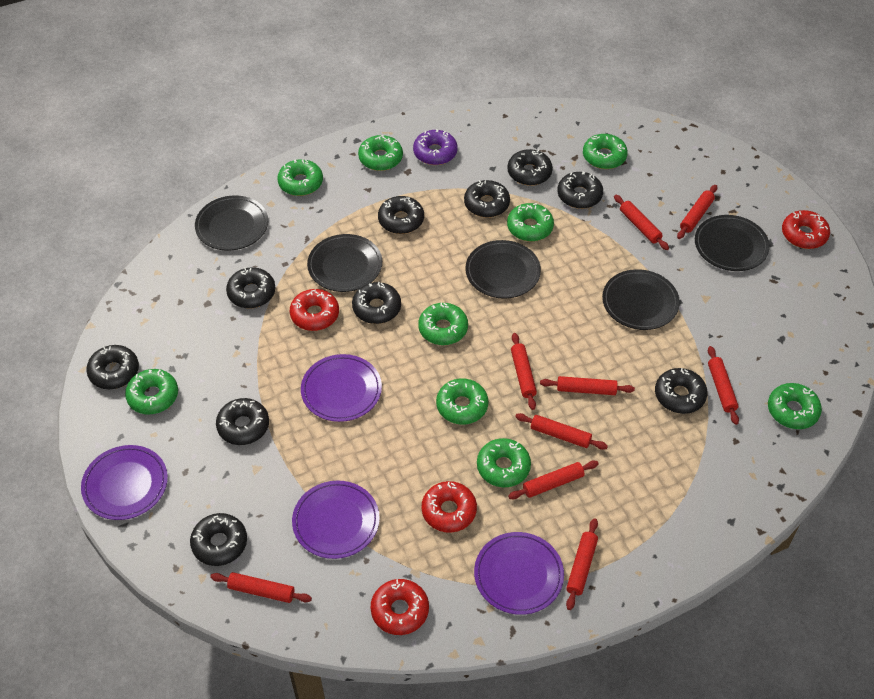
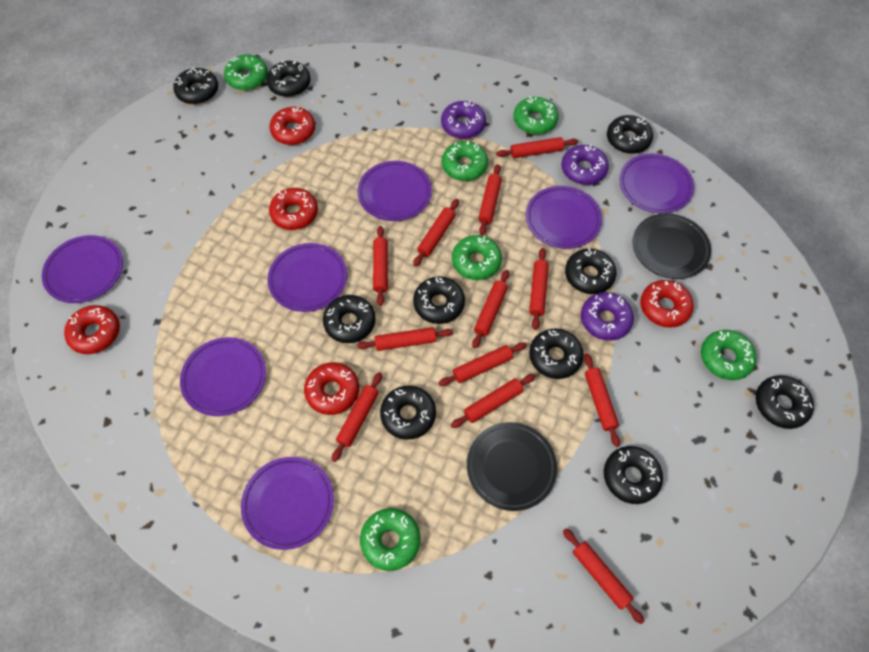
black plate: 5 -> 2
green donut: 9 -> 6
purple donut: 1 -> 3
purple plate: 4 -> 7
red donut: 4 -> 5
red rolling pin: 9 -> 12

